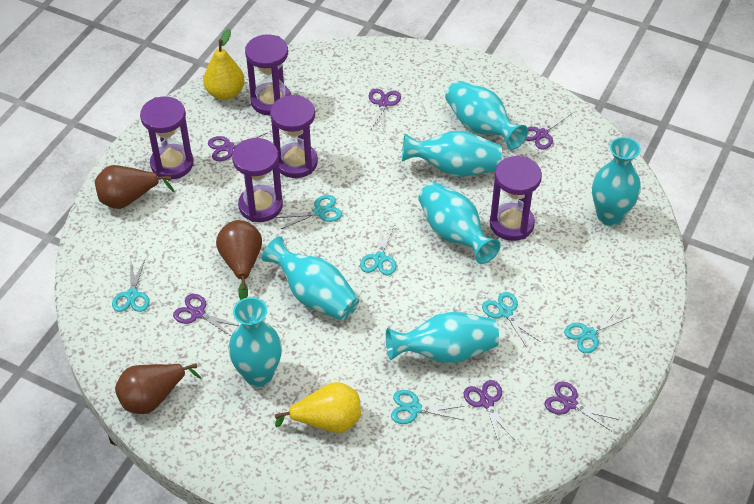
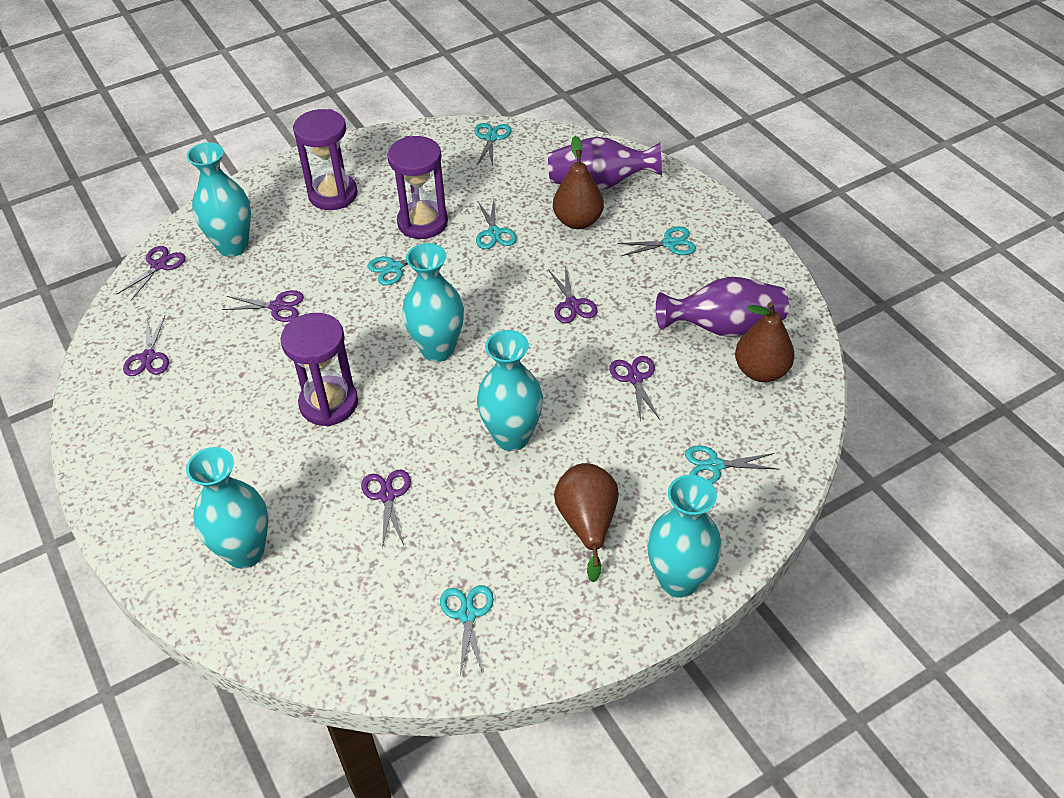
purple hourglass: 5 -> 3
purple vase: 0 -> 2
turquoise vase: 7 -> 5
yellow pear: 2 -> 0

